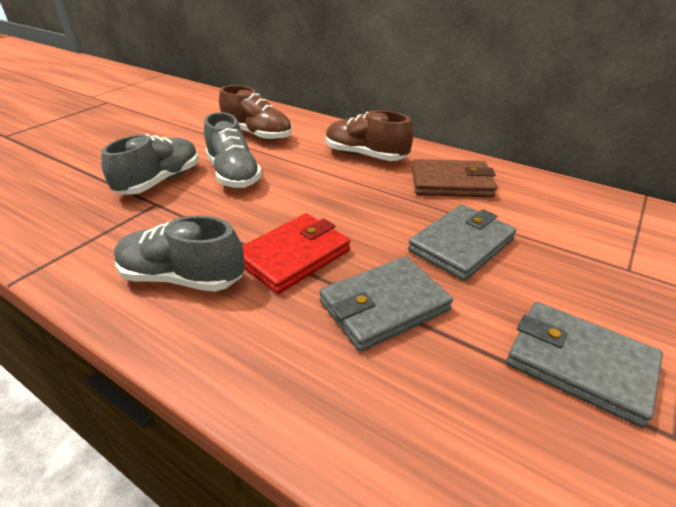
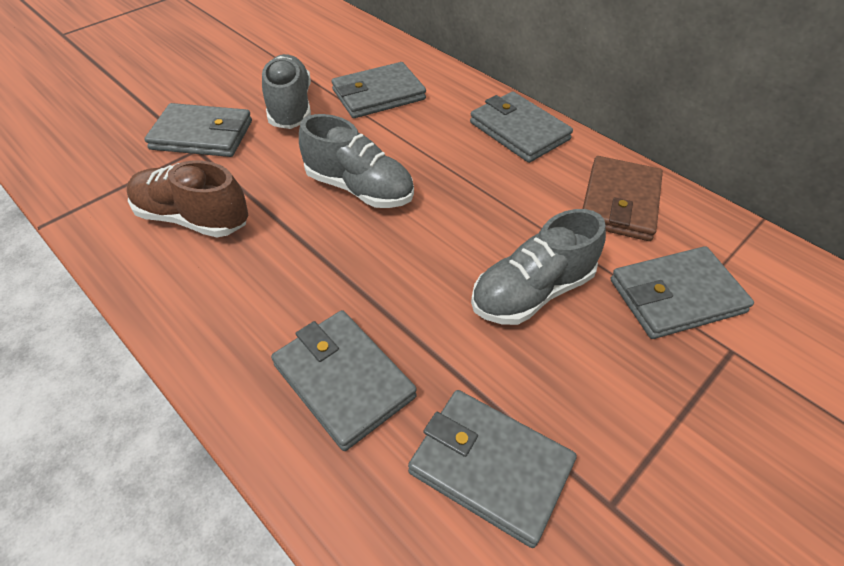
brown shoe: 2 -> 1
grey wallet: 3 -> 6
red wallet: 1 -> 0

